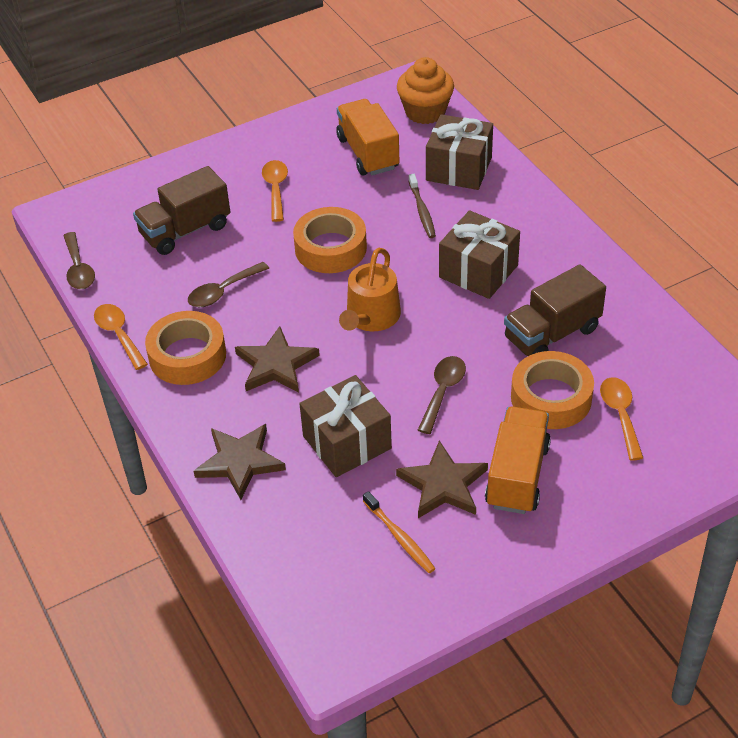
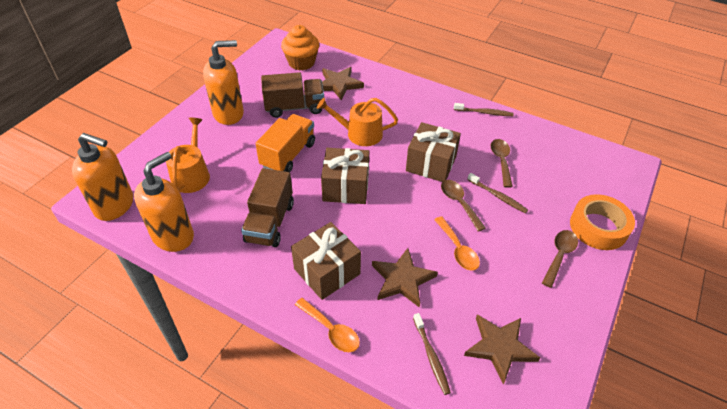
brown toothbrush: 1 -> 3
orange soap dispenser: 0 -> 3
orange spoon: 3 -> 2
orange tape: 3 -> 1
orange toothbrush: 1 -> 0
orange truck: 2 -> 1
orange watering can: 1 -> 2

